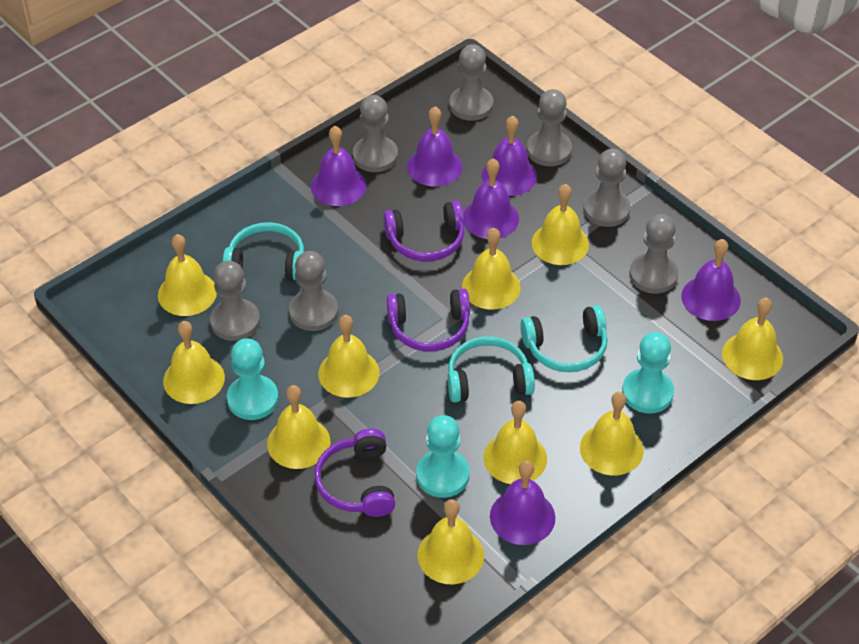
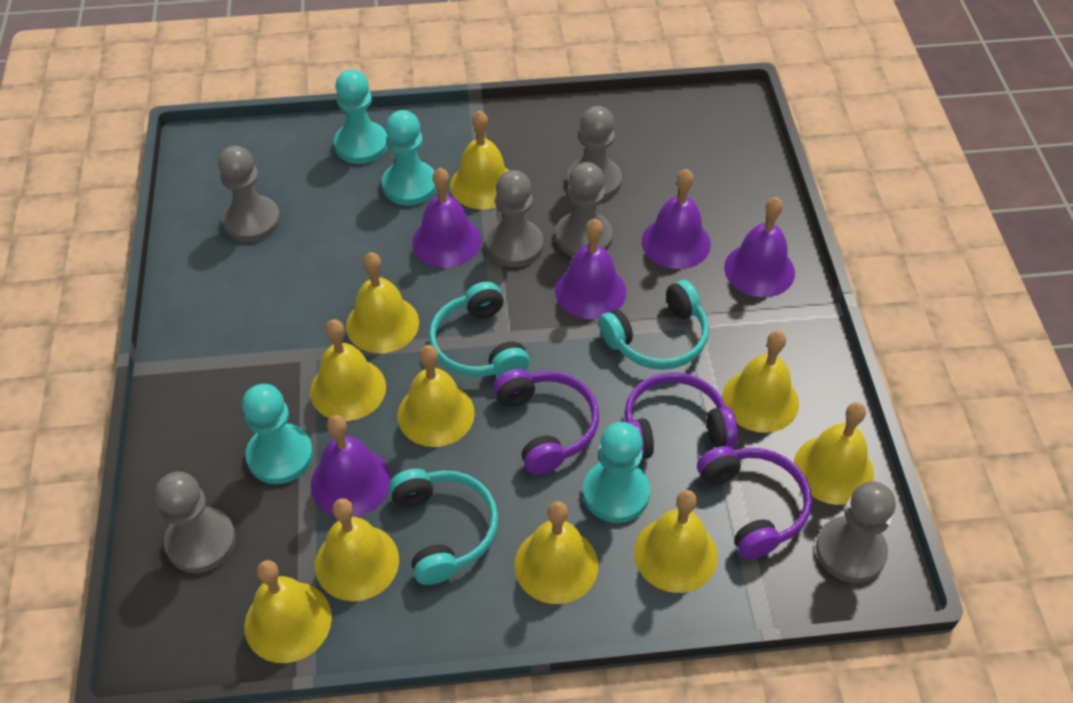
grey pawn: 7 -> 6
purple bell: 6 -> 5
turquoise pawn: 3 -> 4

